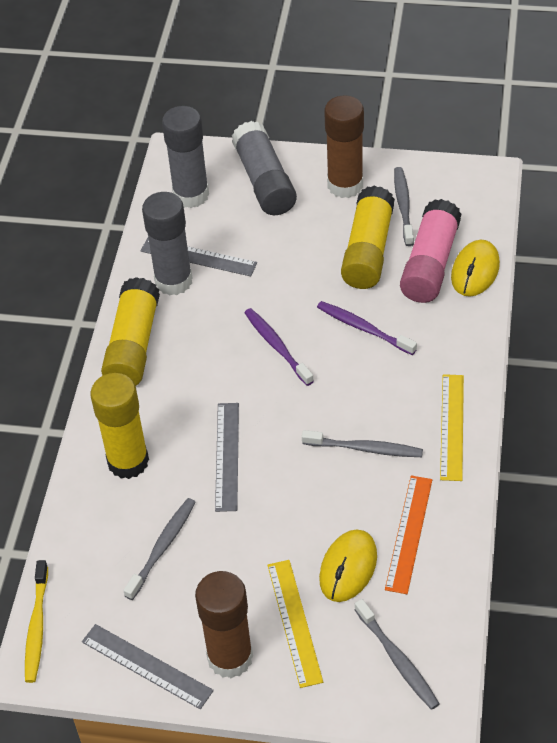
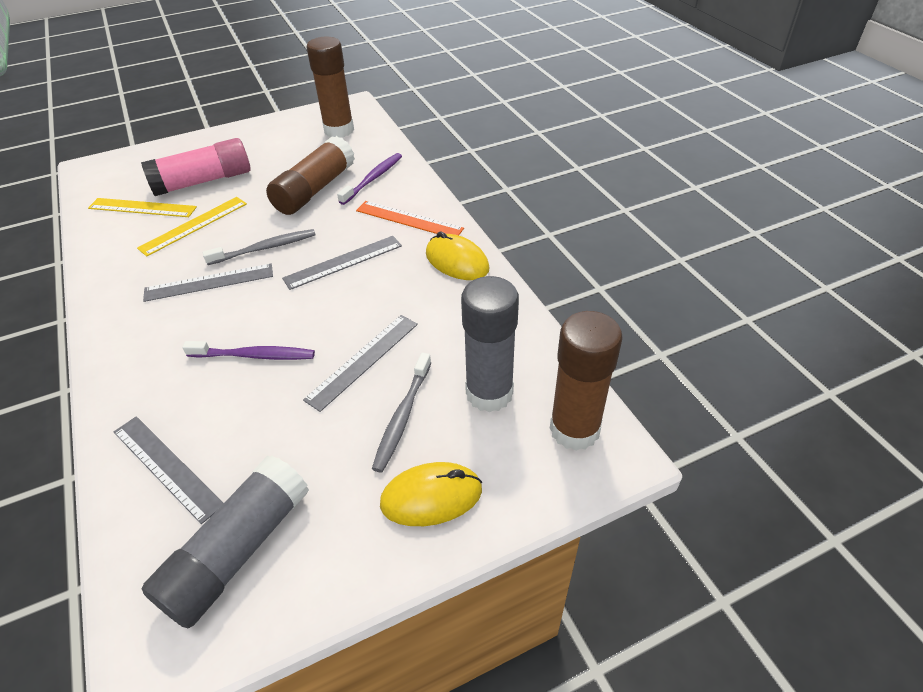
brown glue stick: 2 -> 3
grey glue stick: 3 -> 2
grey ruler: 3 -> 4
grey toothbrush: 4 -> 2
yellow glue stick: 3 -> 0
yellow toothbrush: 1 -> 0

